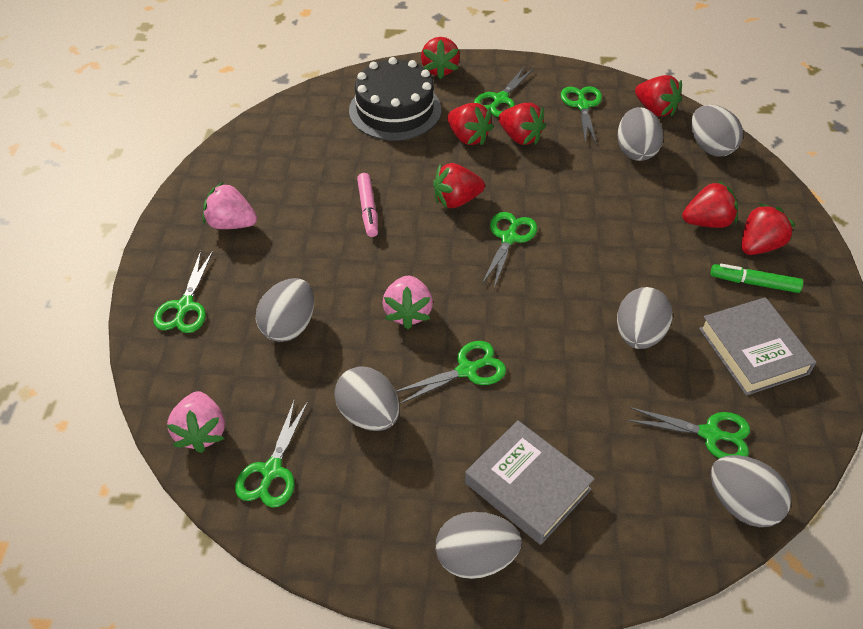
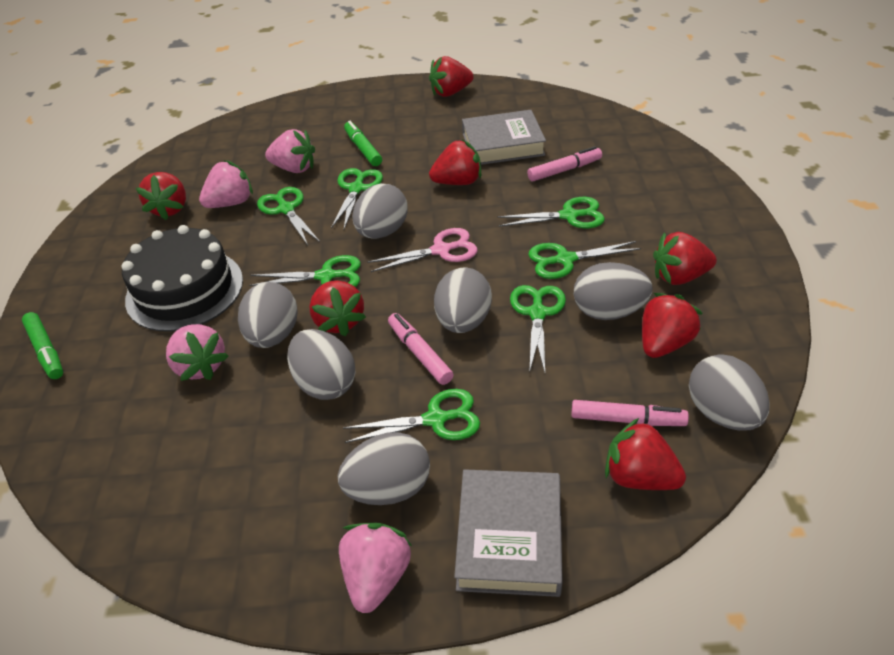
green marker: 1 -> 2
pink marker: 1 -> 3
pink scissors: 0 -> 1
pink strawberry: 3 -> 4

